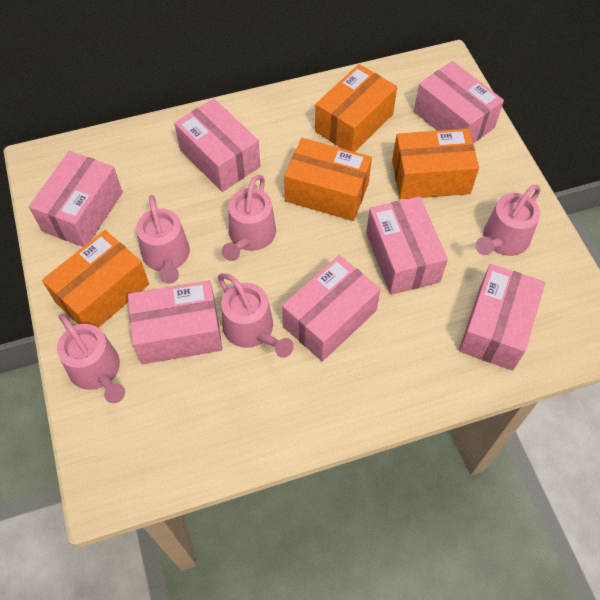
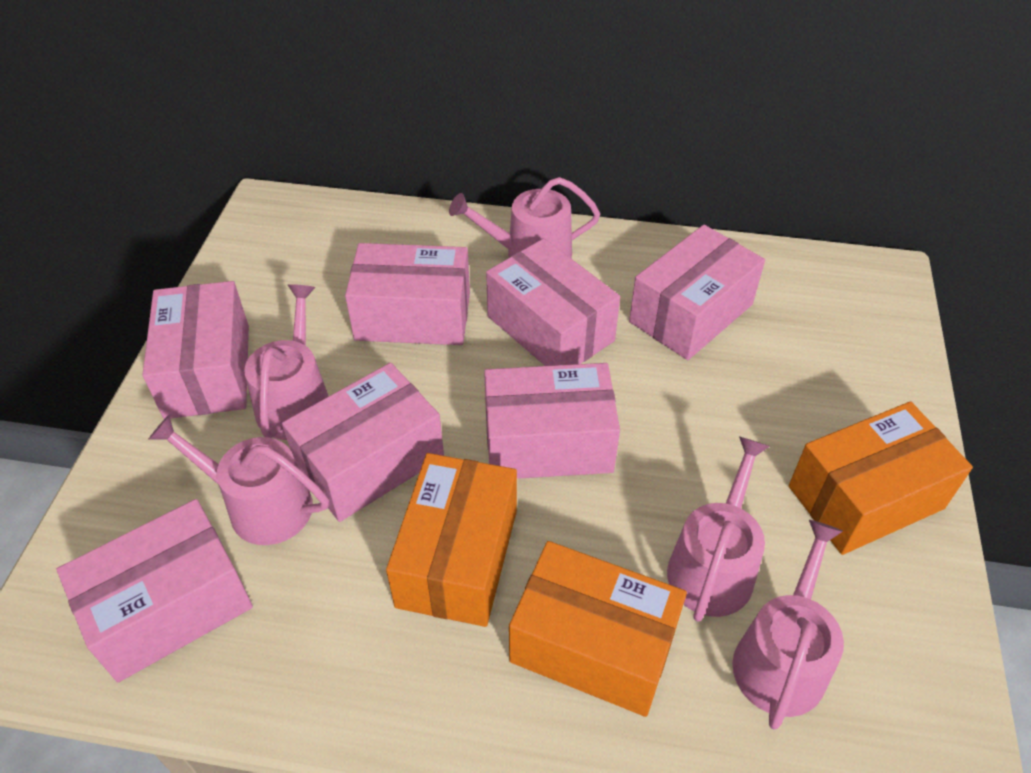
orange box: 4 -> 3

